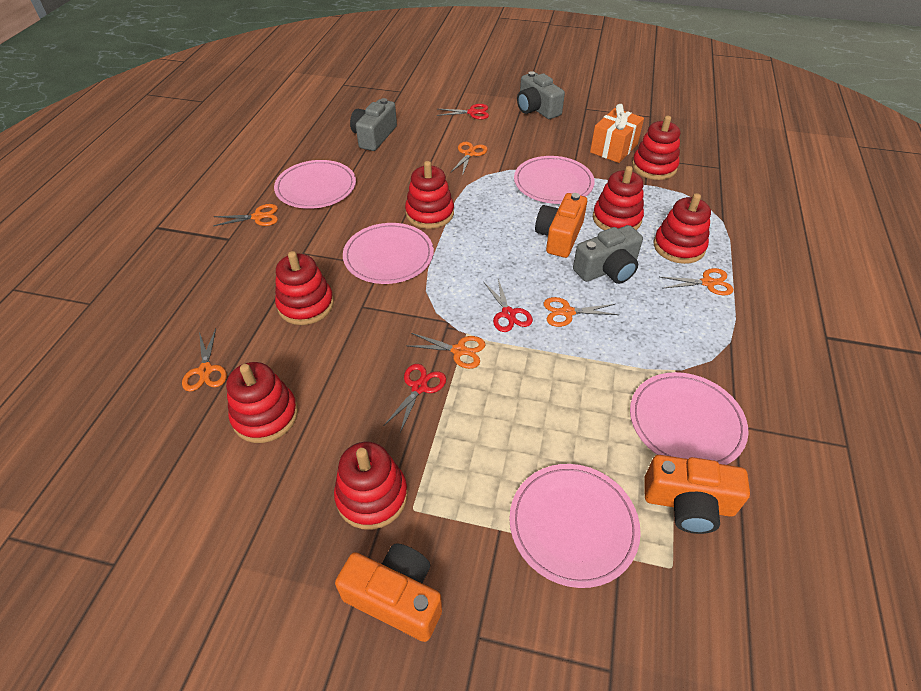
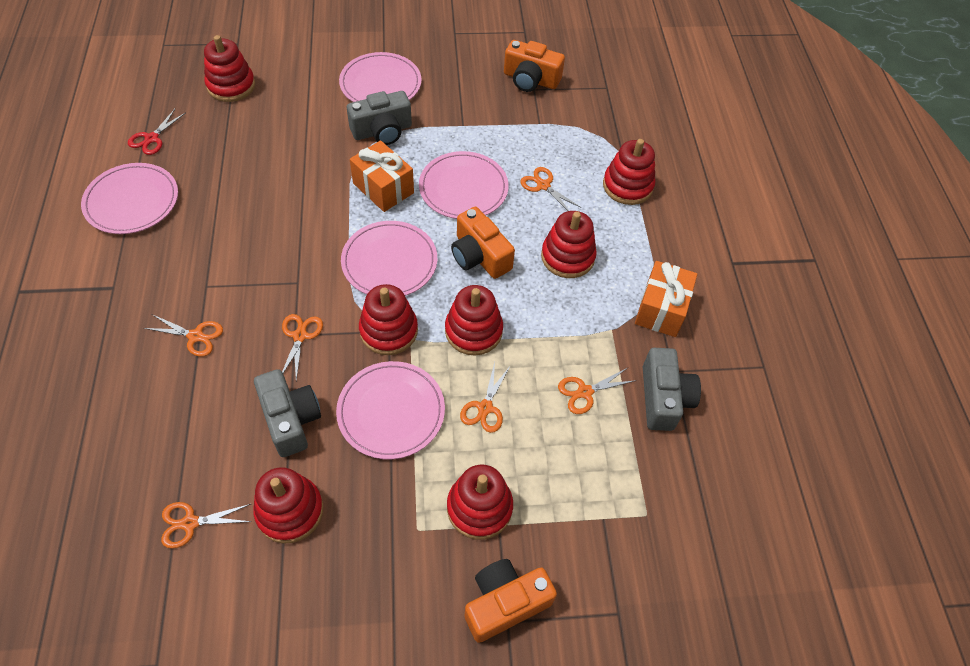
orange gift: 1 -> 2
red scissors: 3 -> 1

